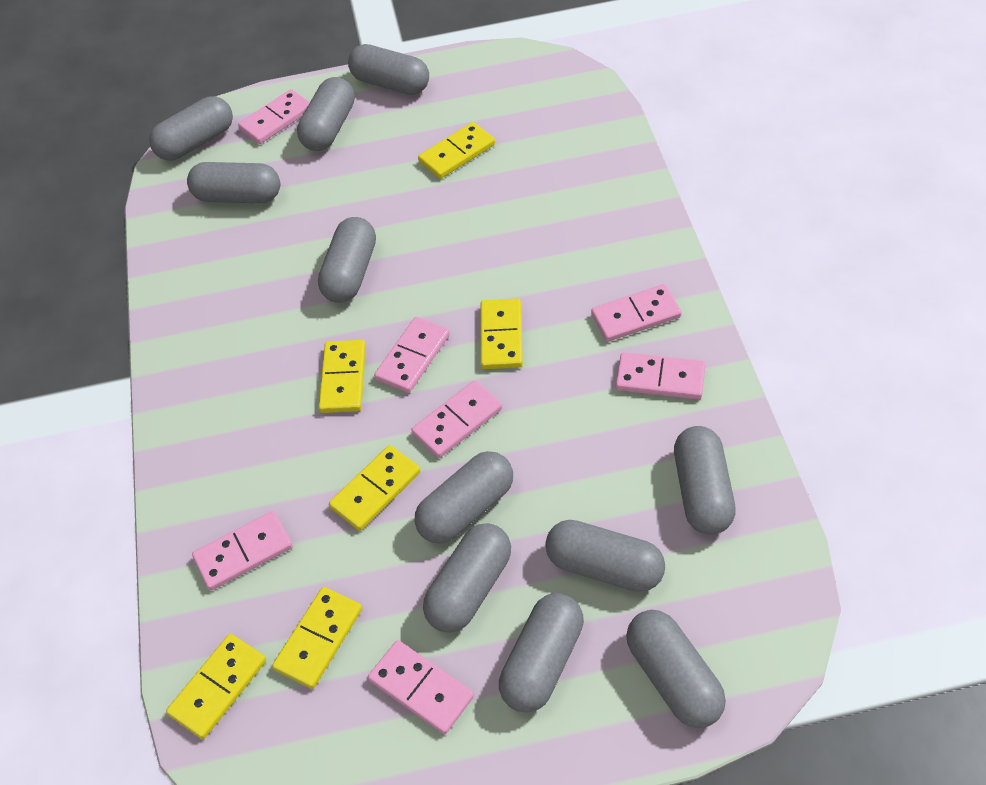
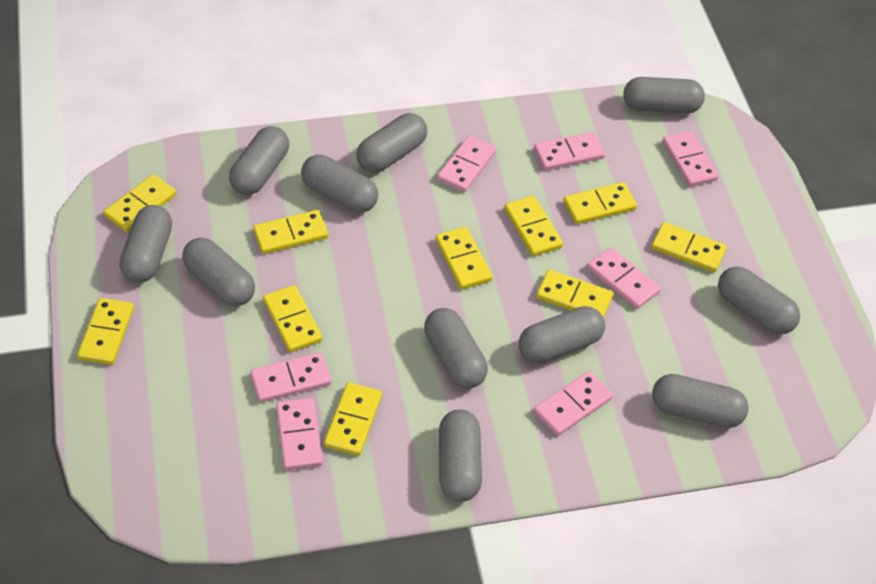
yellow domino: 6 -> 10

